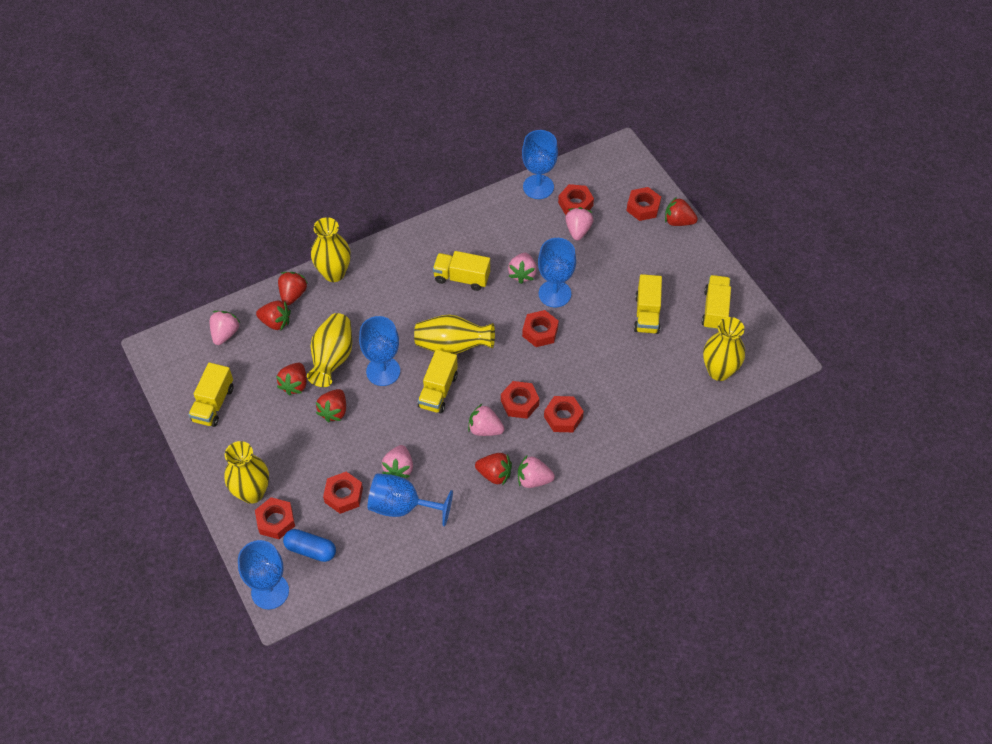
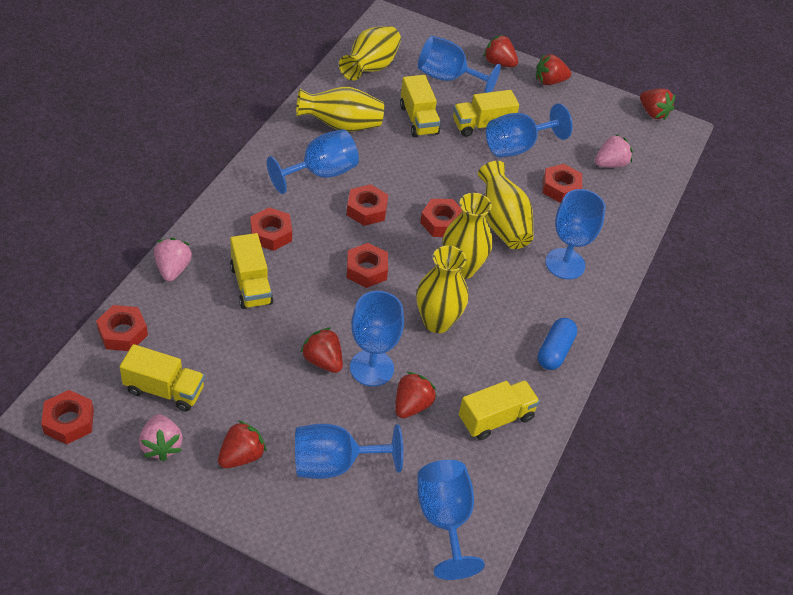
blue goblet: 5 -> 7
pink strawberry: 6 -> 3

